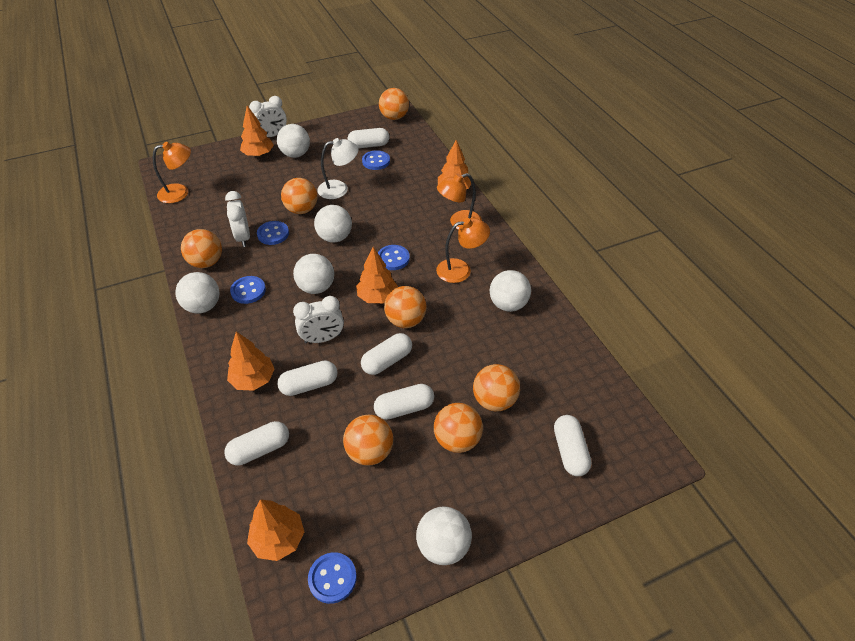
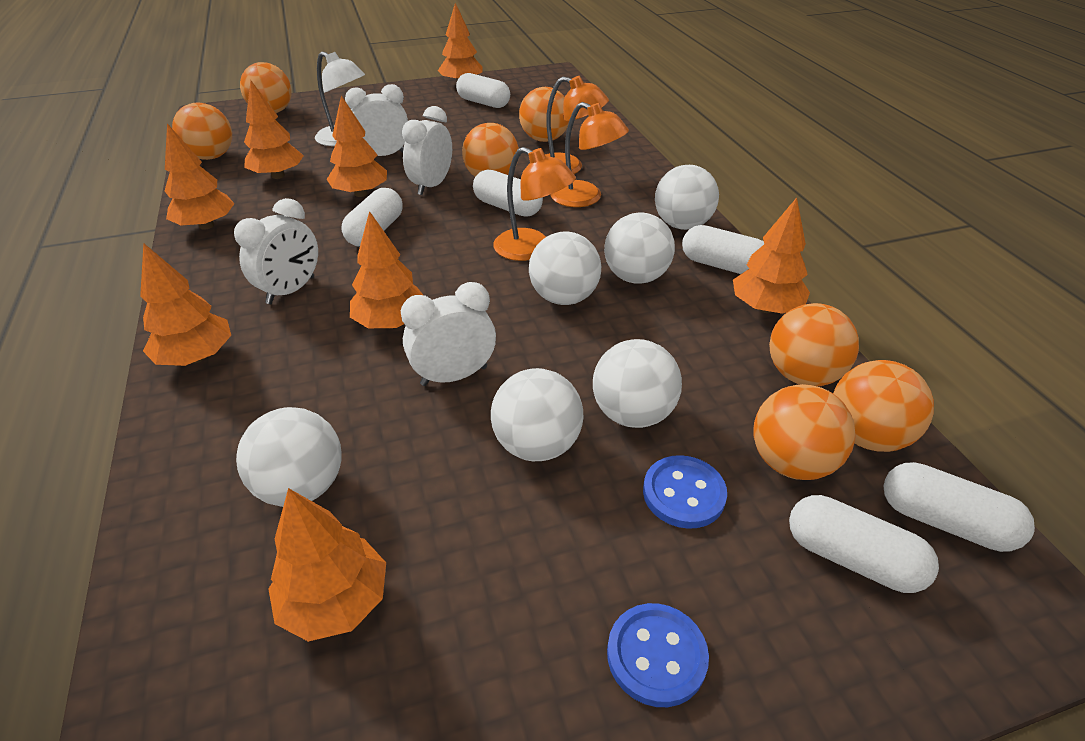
blue button: 5 -> 2
orange tree: 5 -> 8
white clock: 3 -> 4

